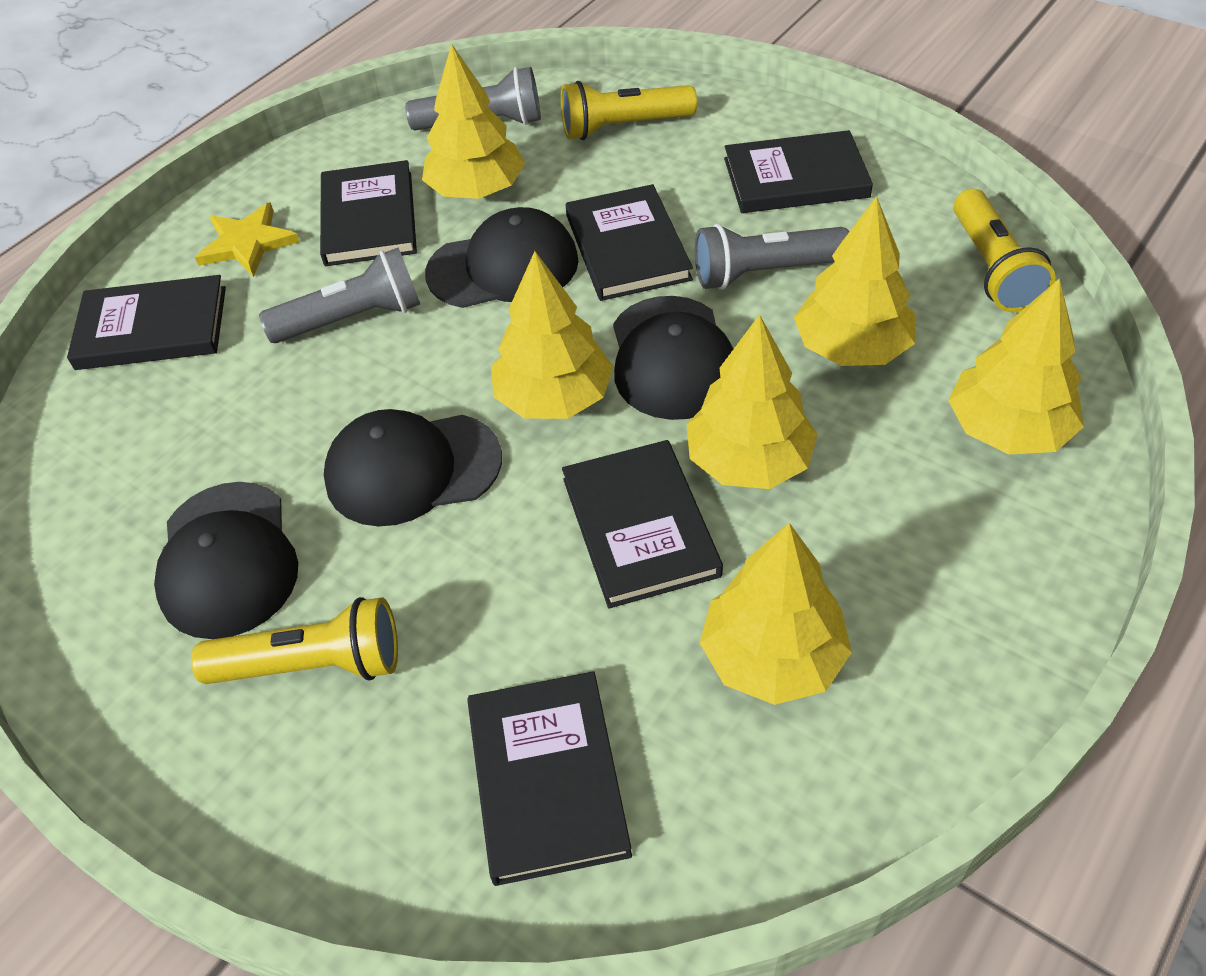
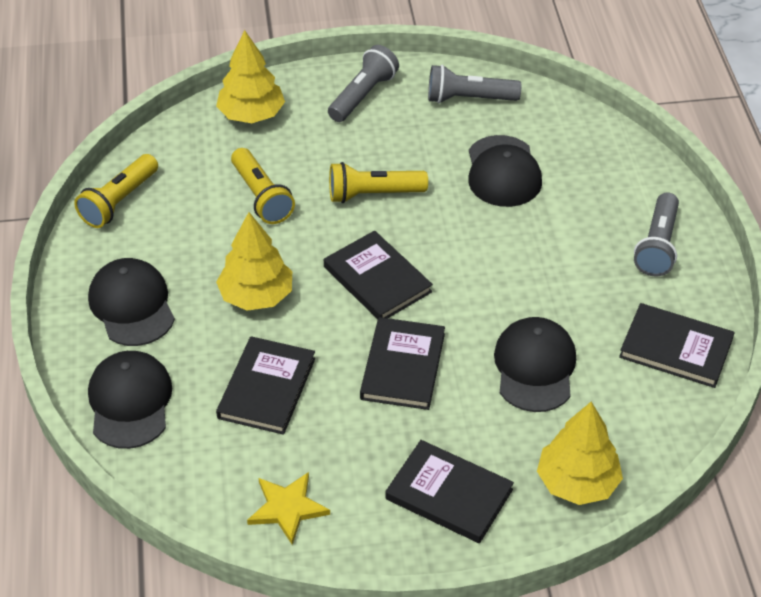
black book: 6 -> 5
yellow tree: 6 -> 3

